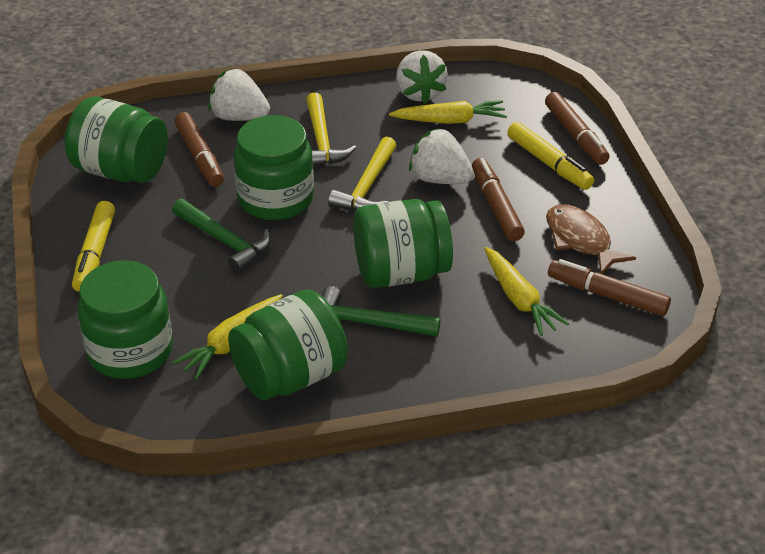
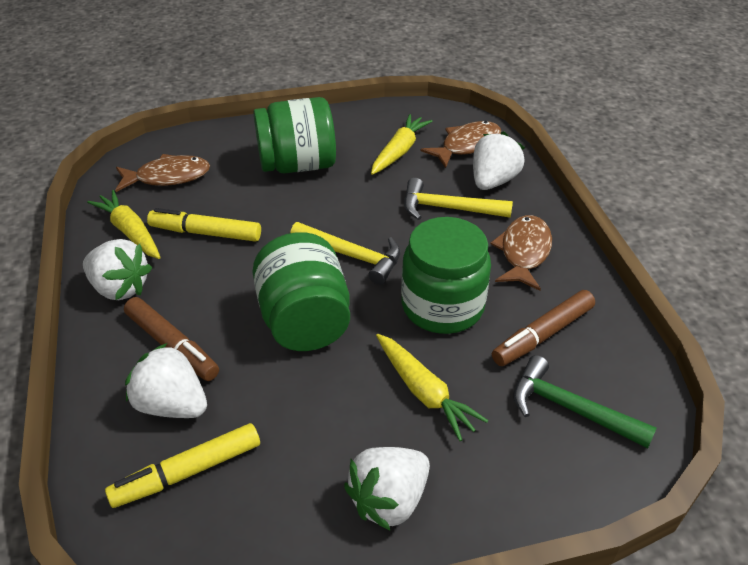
brown fish: 1 -> 3
brown marker: 4 -> 2
green hammer: 2 -> 1
green jar: 5 -> 3
white strawberry: 3 -> 4

